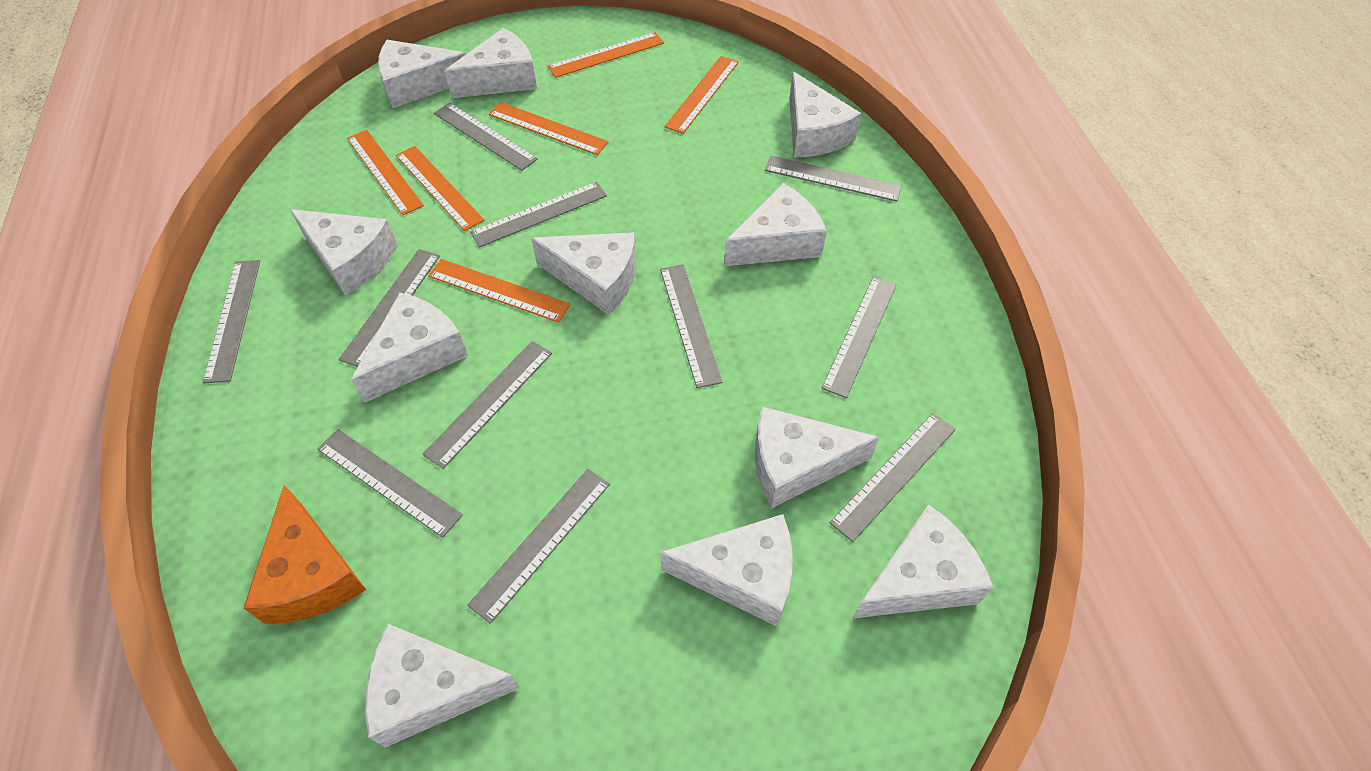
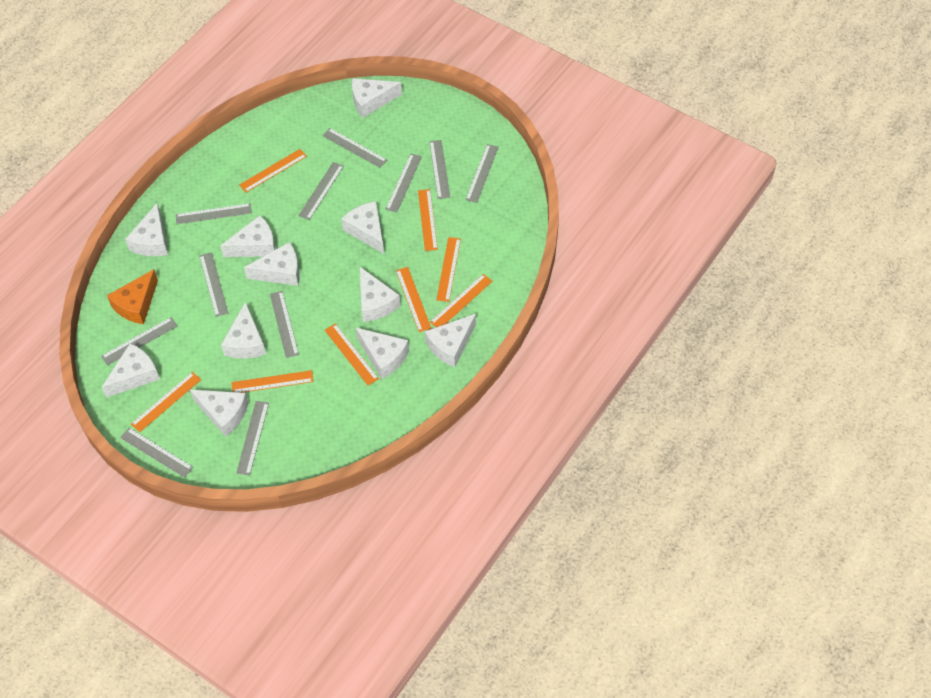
orange ruler: 6 -> 8

